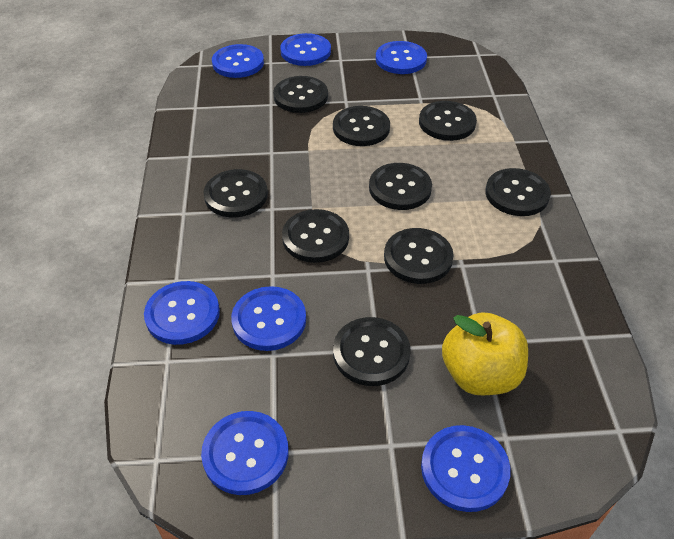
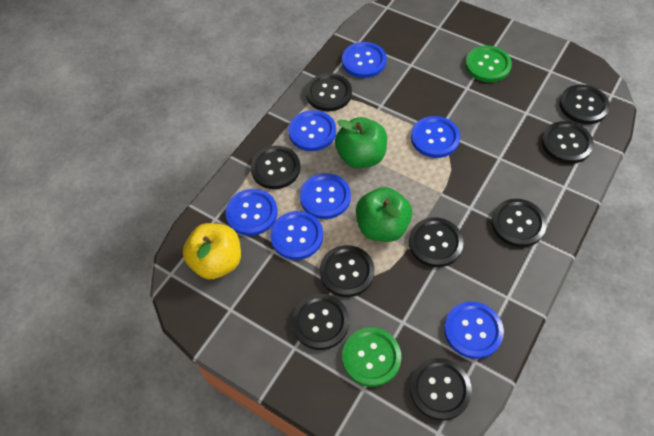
green apple: 0 -> 2
green button: 0 -> 2

